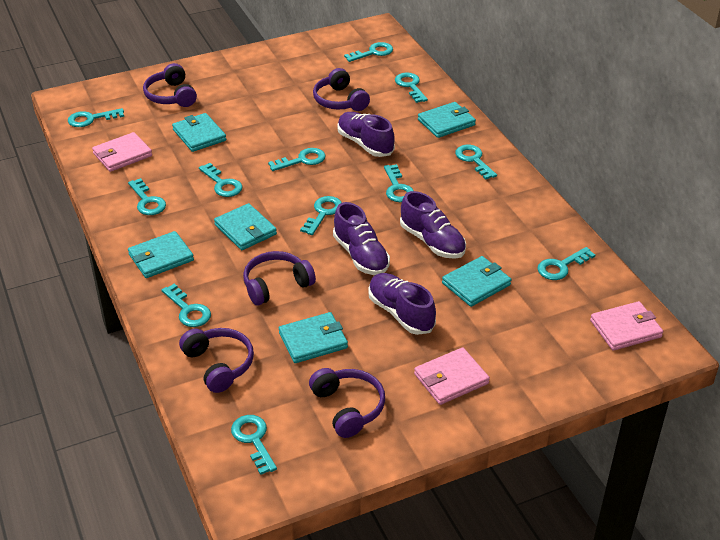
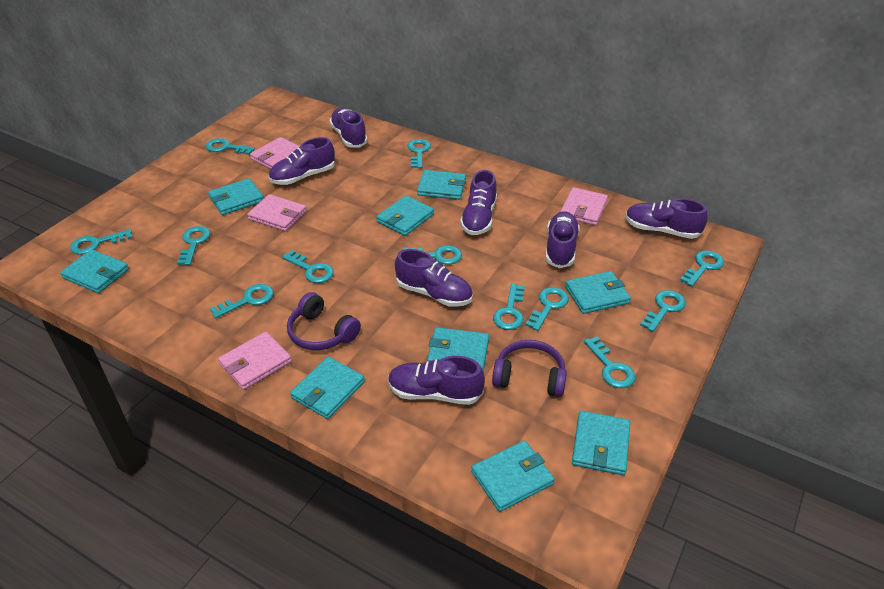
pink wallet: 3 -> 4
purple headphones: 5 -> 2
purple shoe: 4 -> 7
turquoise wallet: 6 -> 9

